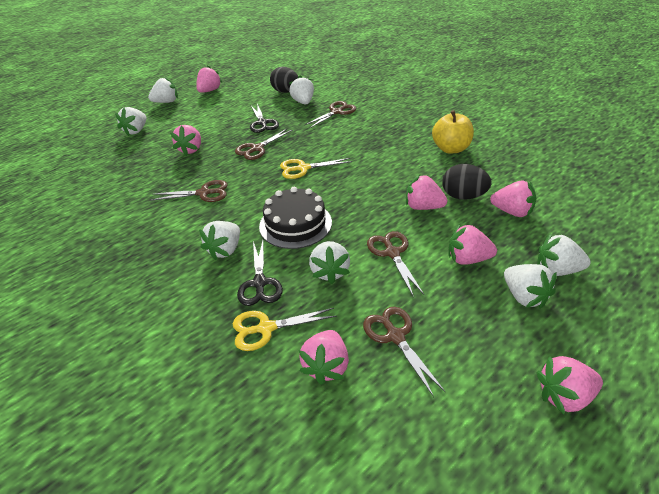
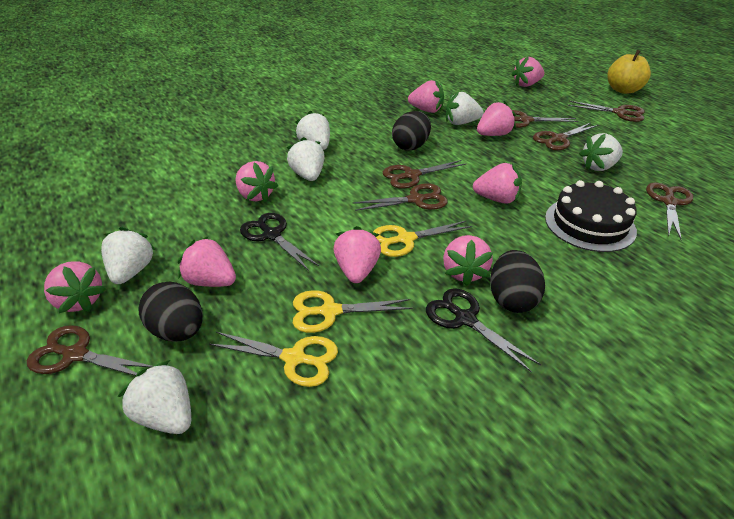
black egg: 2 -> 3
brown scissors: 5 -> 7
pink strawberry: 7 -> 9
white strawberry: 7 -> 6
yellow scissors: 2 -> 3

